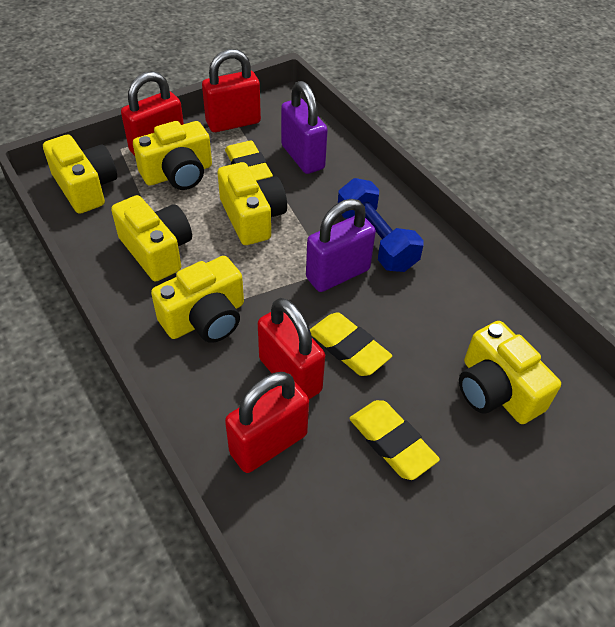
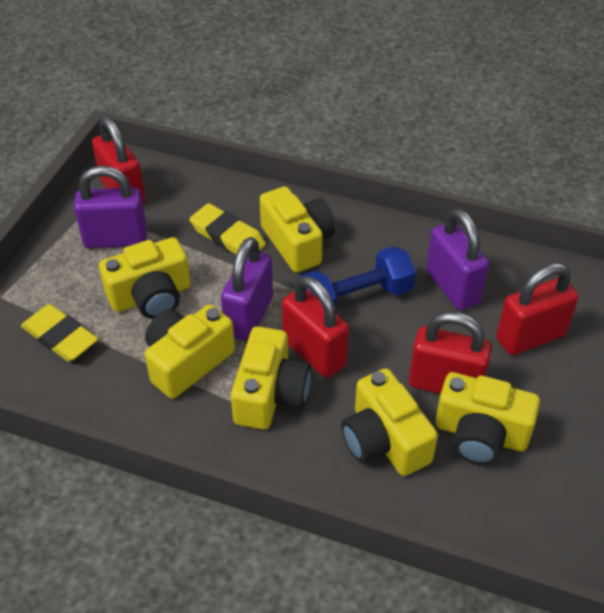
purple padlock: 2 -> 3
yellow eraser: 3 -> 2

